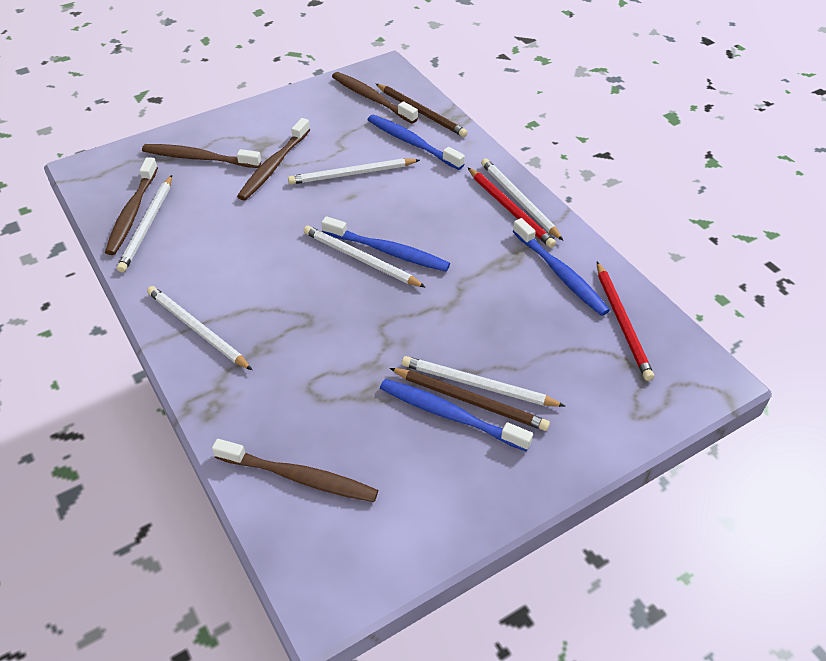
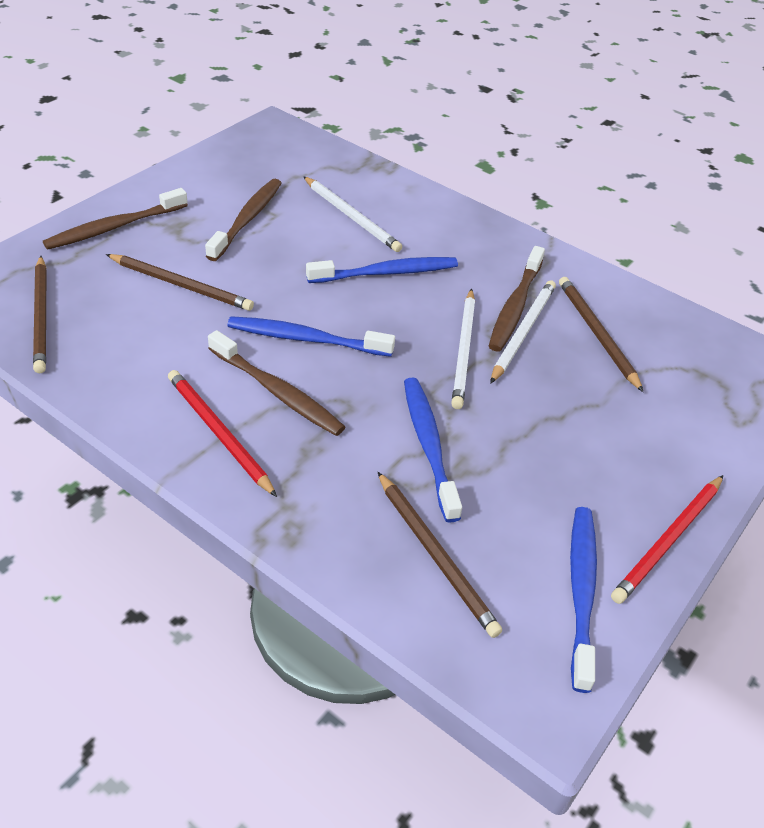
brown pencil: 2 -> 4
brown toothbrush: 5 -> 4
white pencil: 6 -> 3

